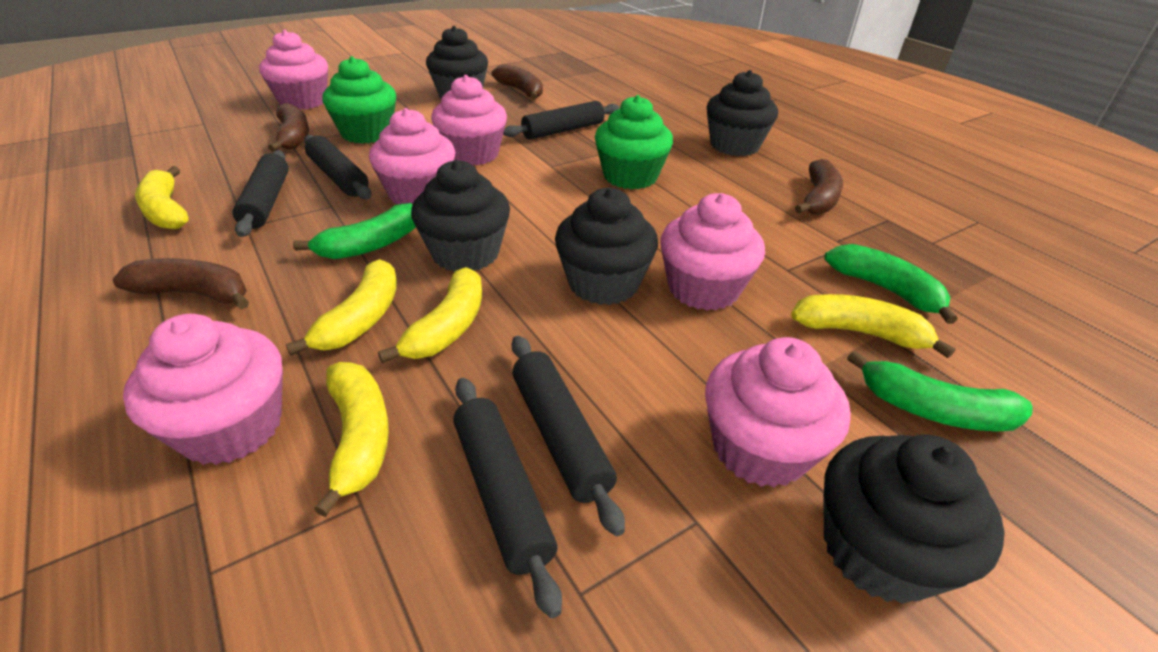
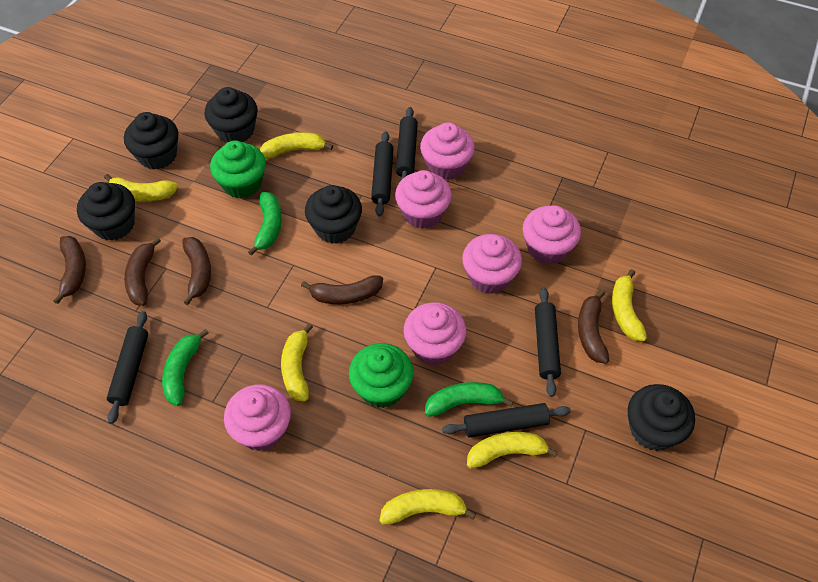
brown banana: 4 -> 5
yellow banana: 5 -> 6

